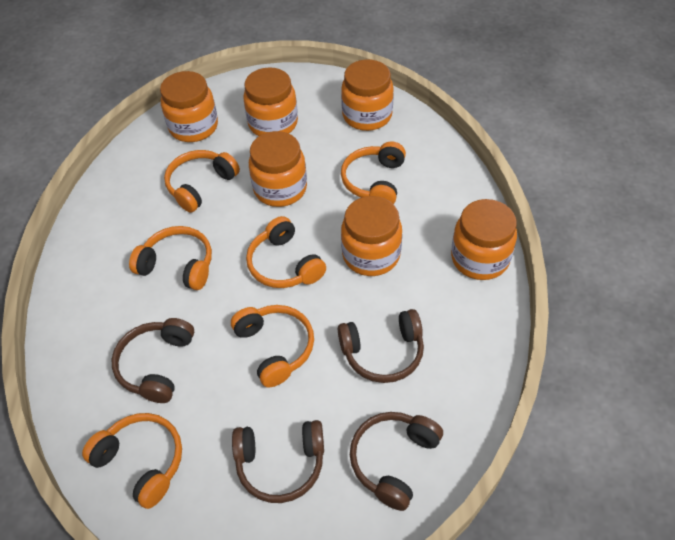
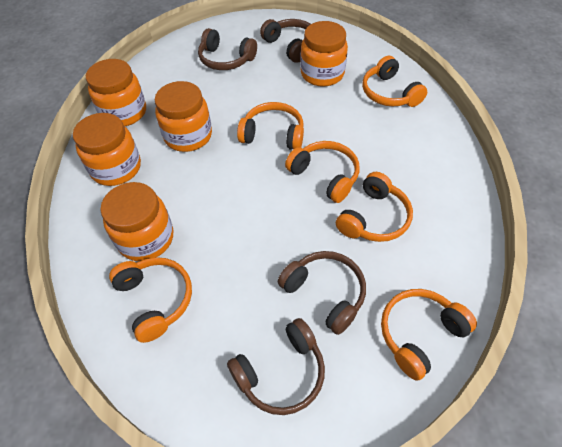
orange jar: 6 -> 5

